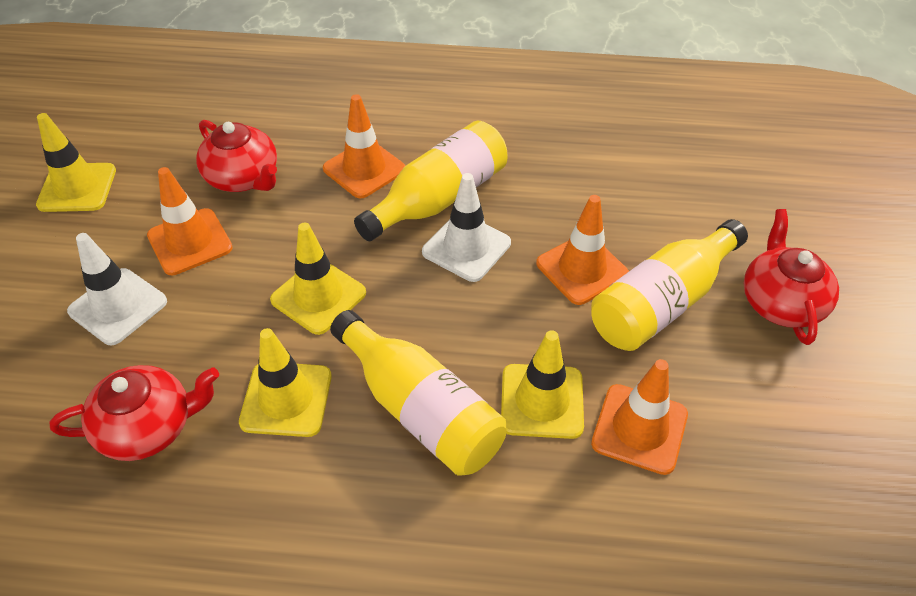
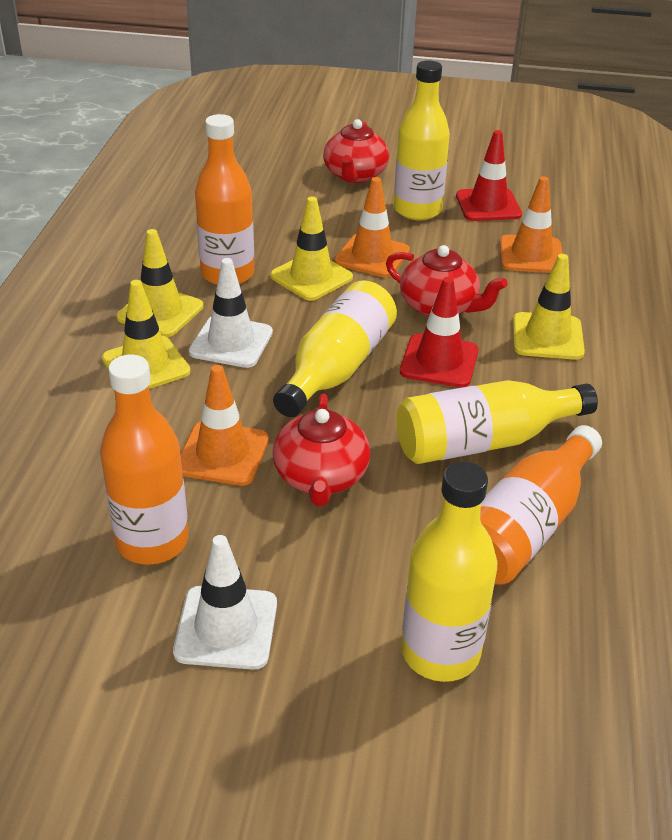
orange bottle: 0 -> 3
orange traffic cone: 4 -> 3
red traffic cone: 0 -> 2
yellow bottle: 3 -> 4

